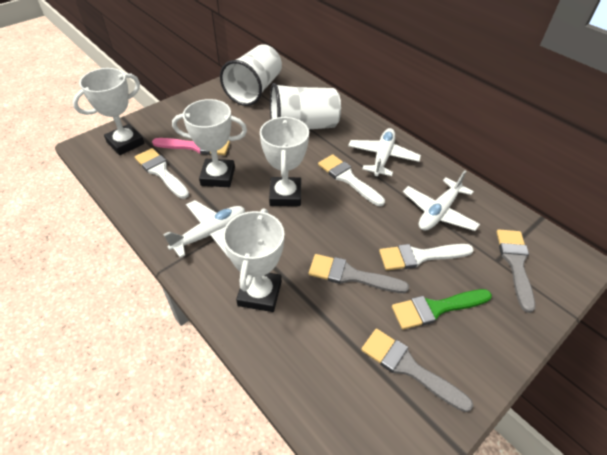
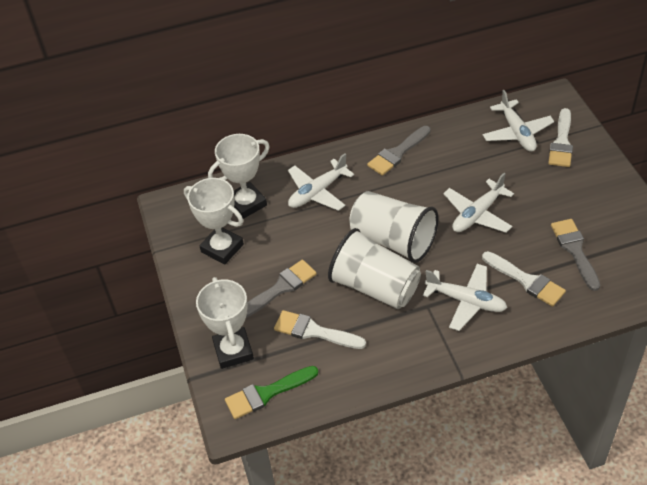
pink brush: 1 -> 0
white plane: 3 -> 4
white trophy: 4 -> 3

